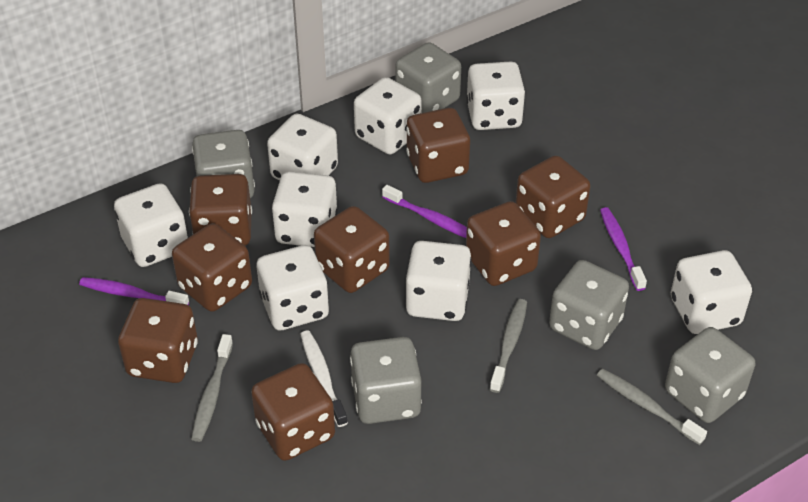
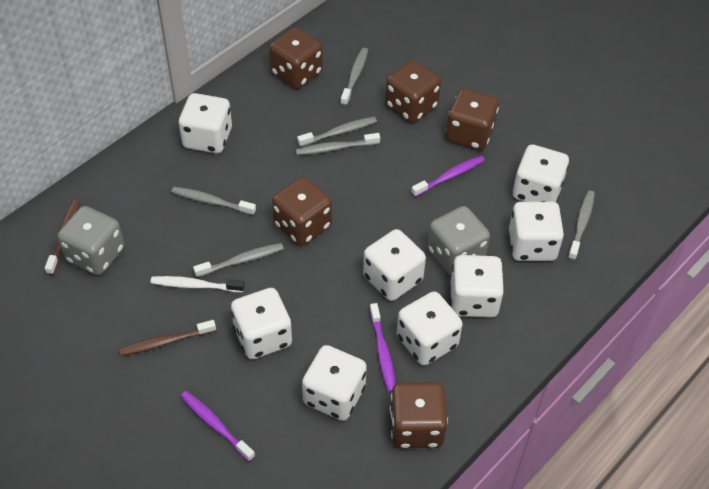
brown dice: 8 -> 5
brown toothbrush: 0 -> 2
grey dice: 5 -> 2
grey toothbrush: 3 -> 6

